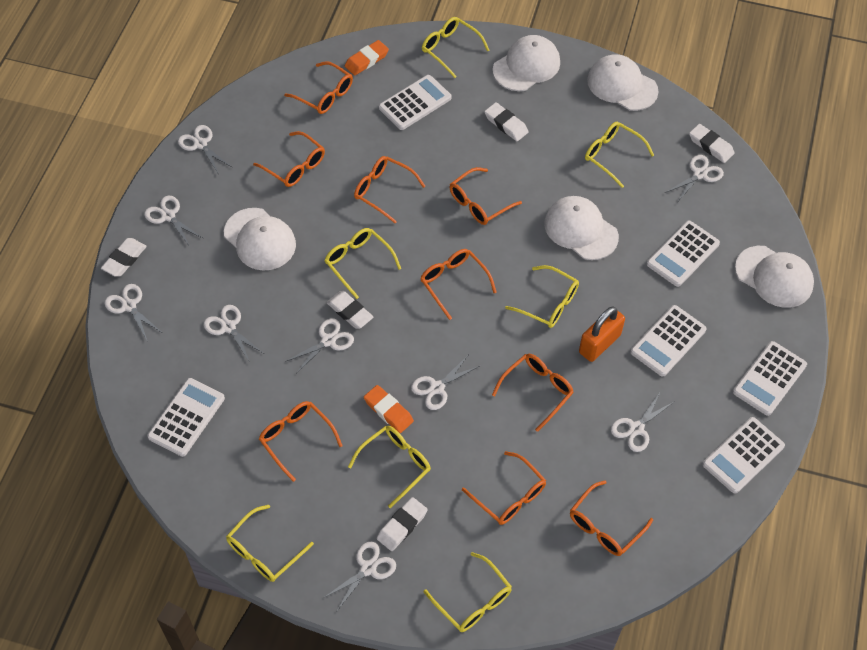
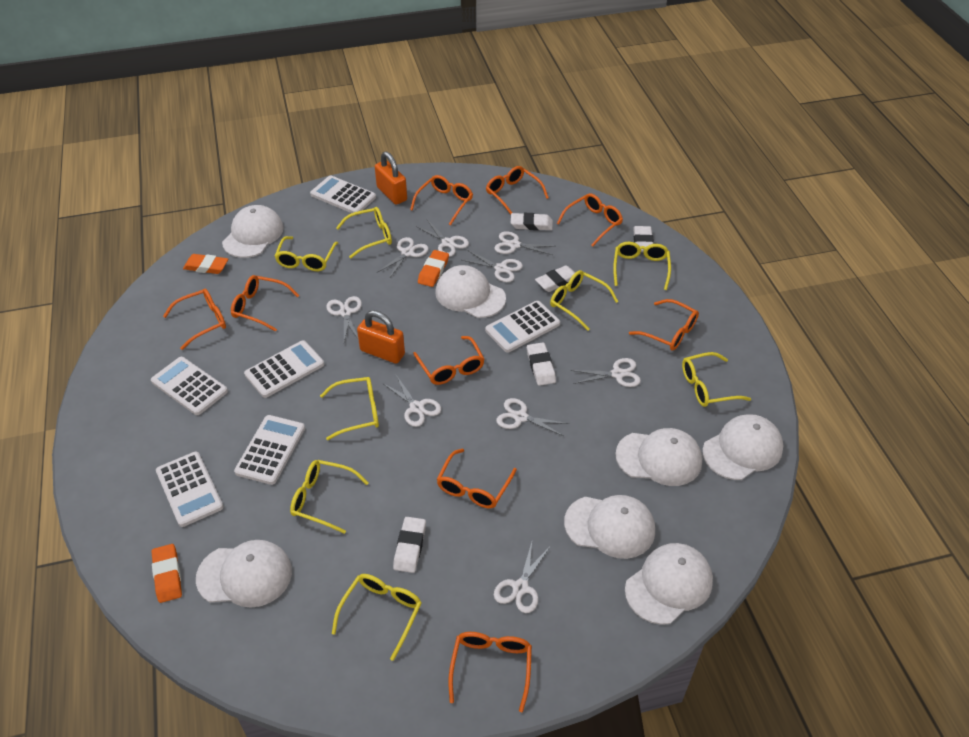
orange eraser: 2 -> 3
orange padlock: 1 -> 2
white cap: 5 -> 7
yellow glasses: 7 -> 8

